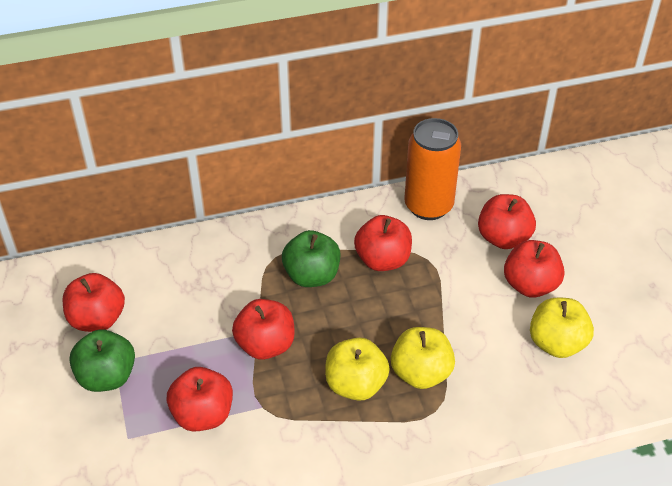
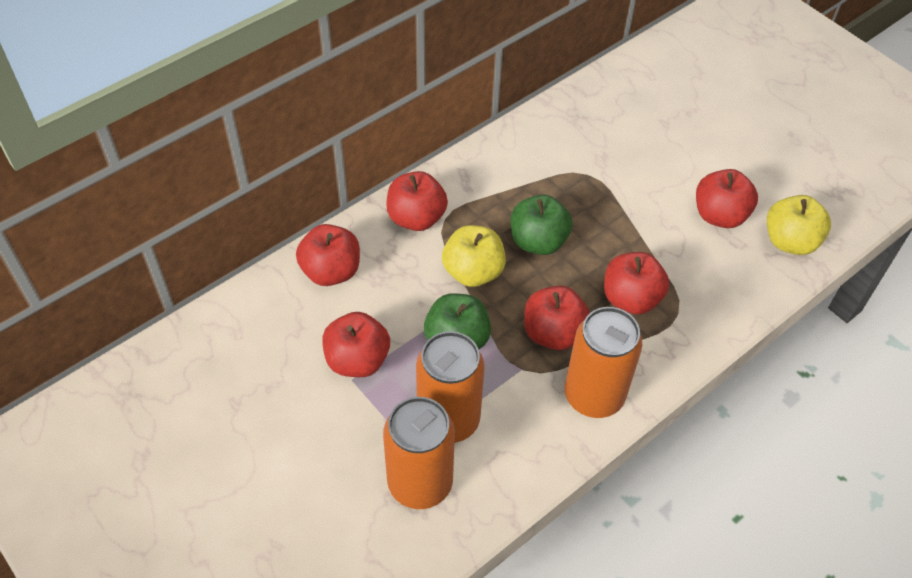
orange can: 1 -> 3
yellow apple: 3 -> 2

